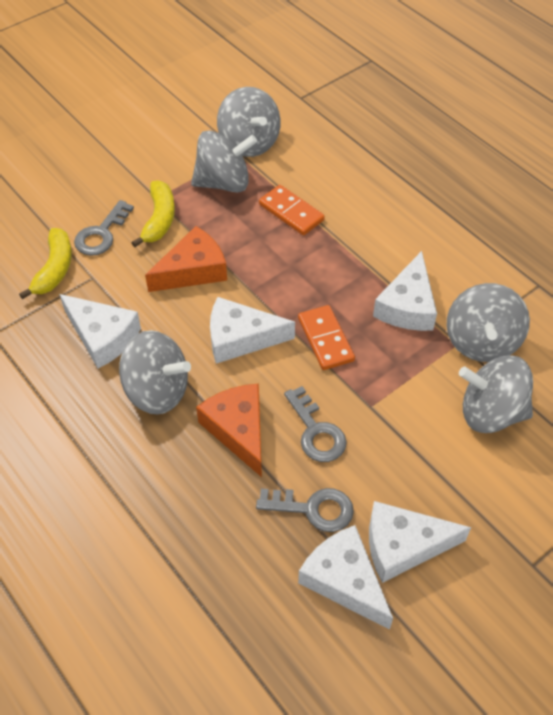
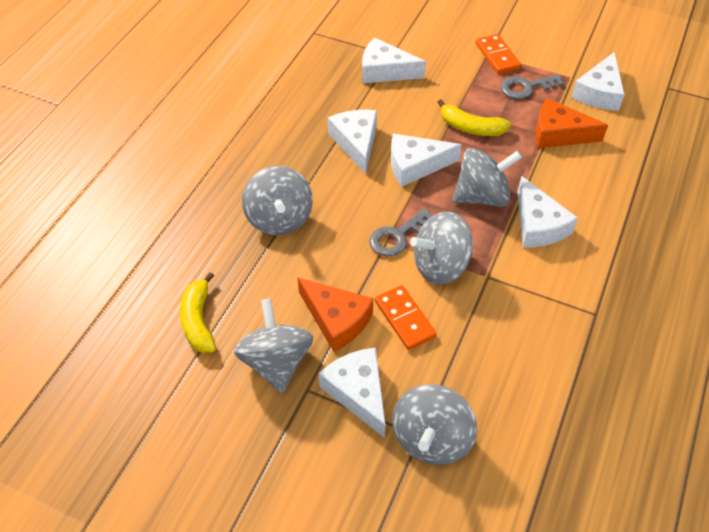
grey key: 3 -> 2
white cheese: 5 -> 6

